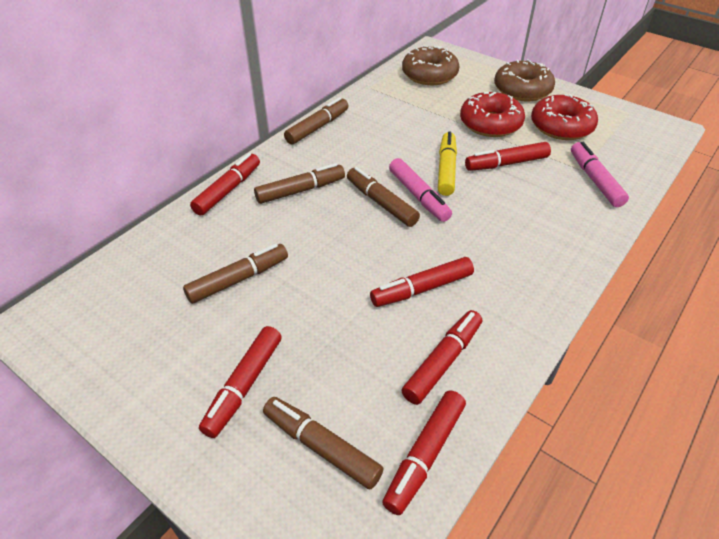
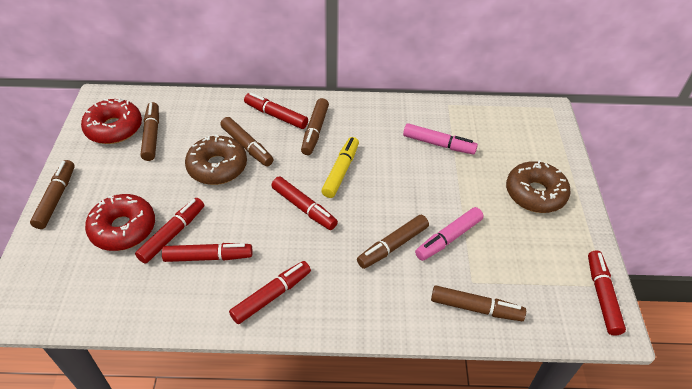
brown marker: 5 -> 6

